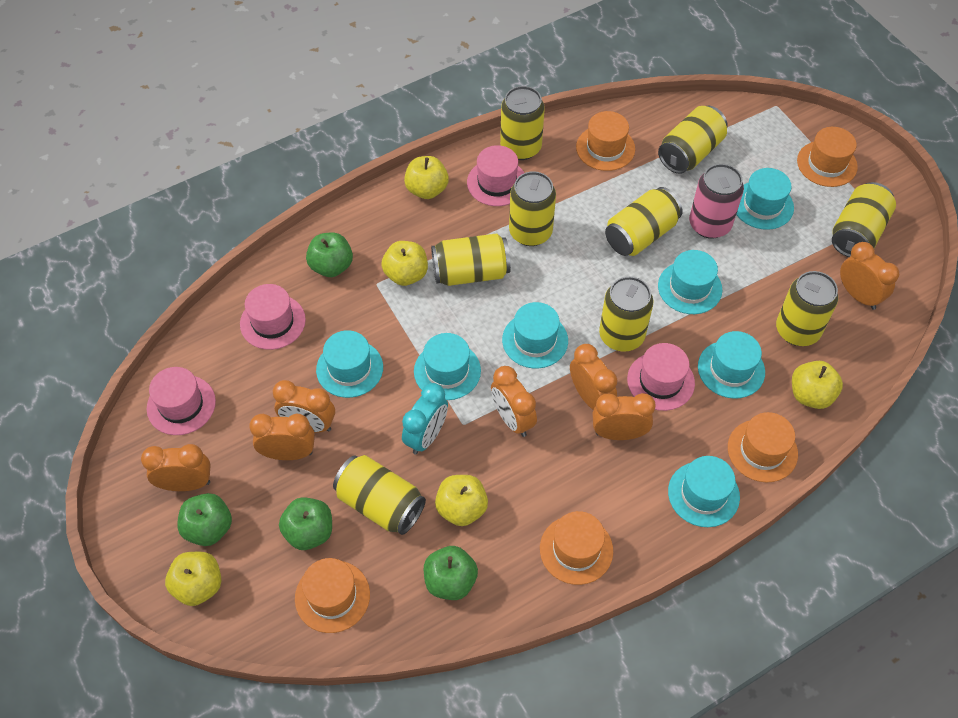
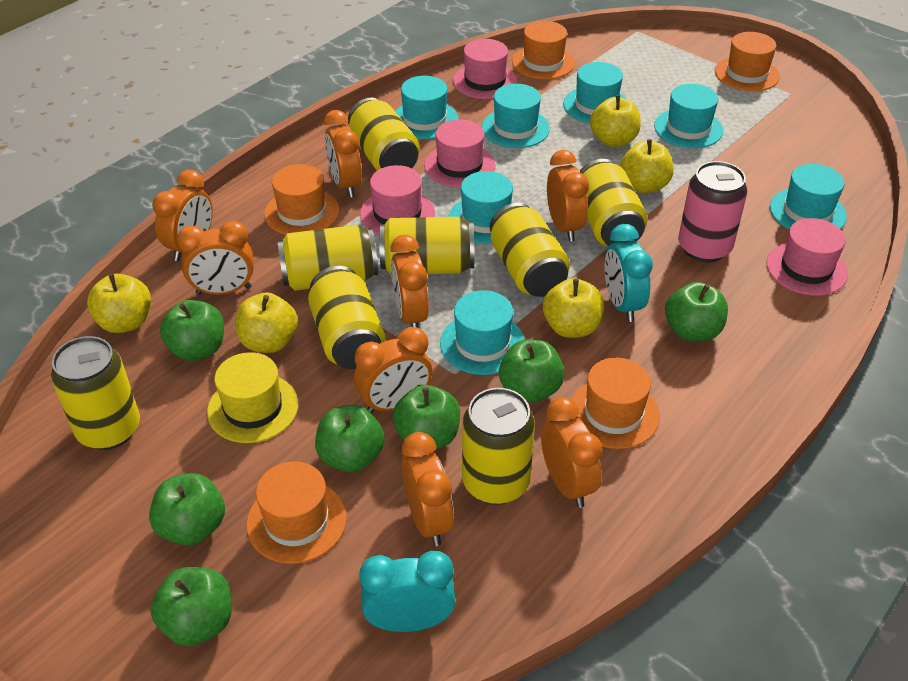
green apple: 4 -> 7
orange clock: 7 -> 8
turquoise clock: 1 -> 2
yellow can: 9 -> 8
yellow hat: 0 -> 1

